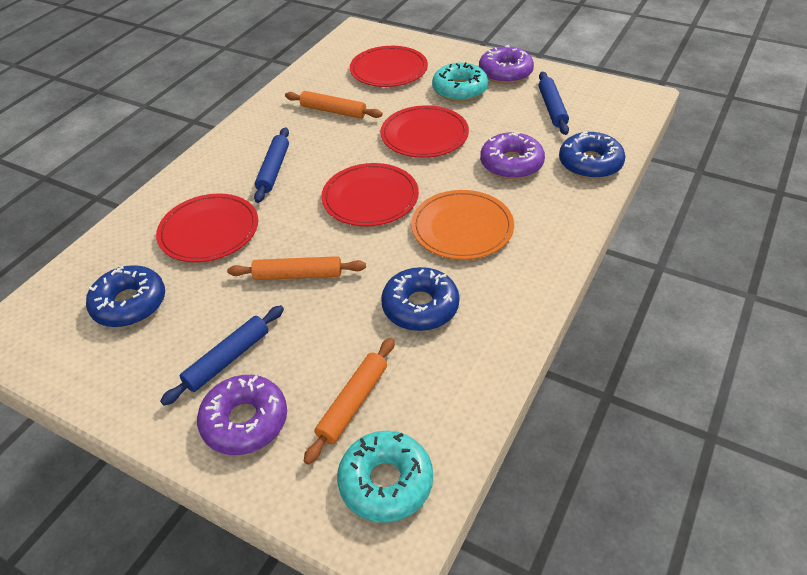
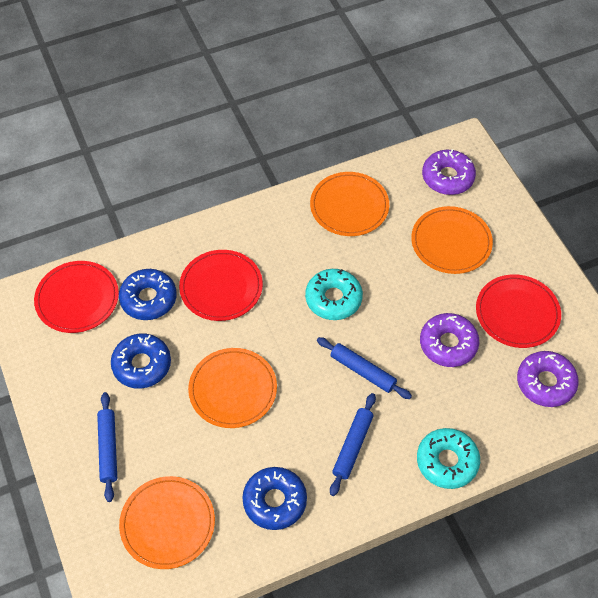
orange plate: 1 -> 4
orange rolling pin: 3 -> 0
red plate: 4 -> 3

